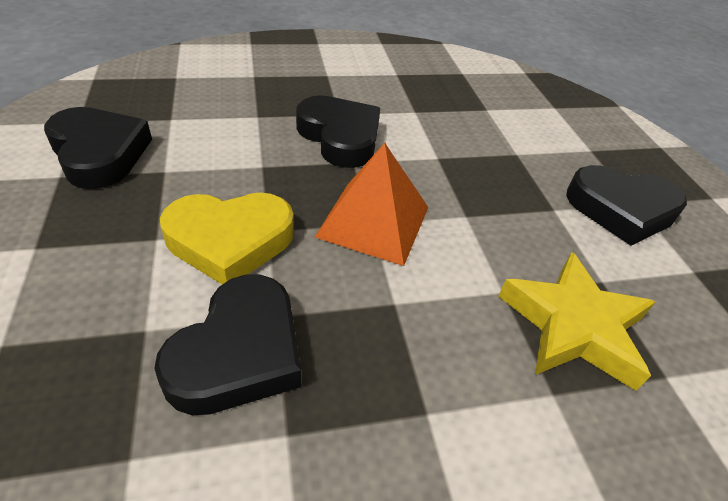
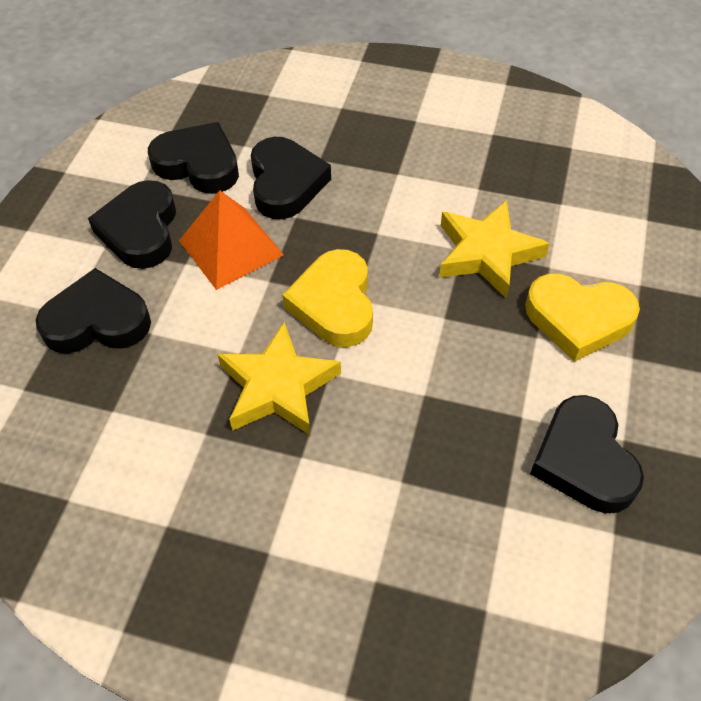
black heart: 4 -> 5
yellow heart: 1 -> 2
yellow star: 1 -> 2

